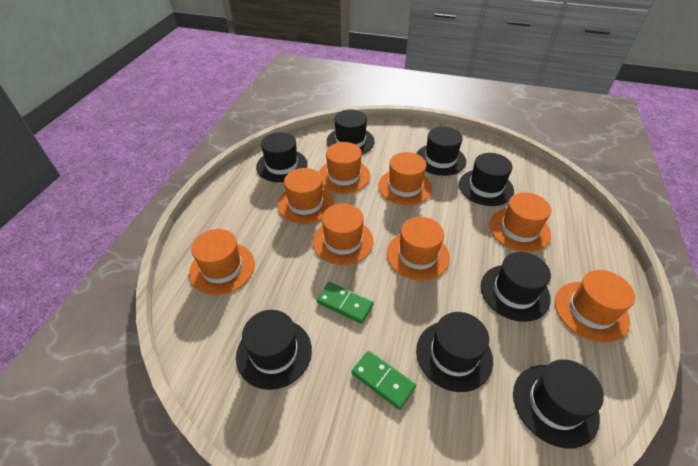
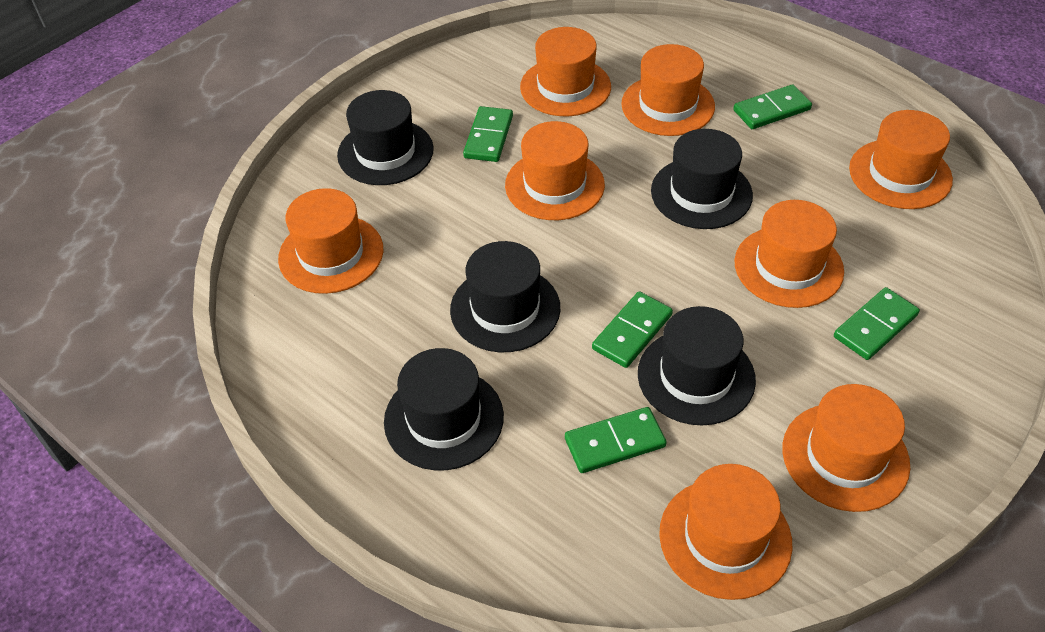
black hat: 8 -> 5
green domino: 2 -> 5

